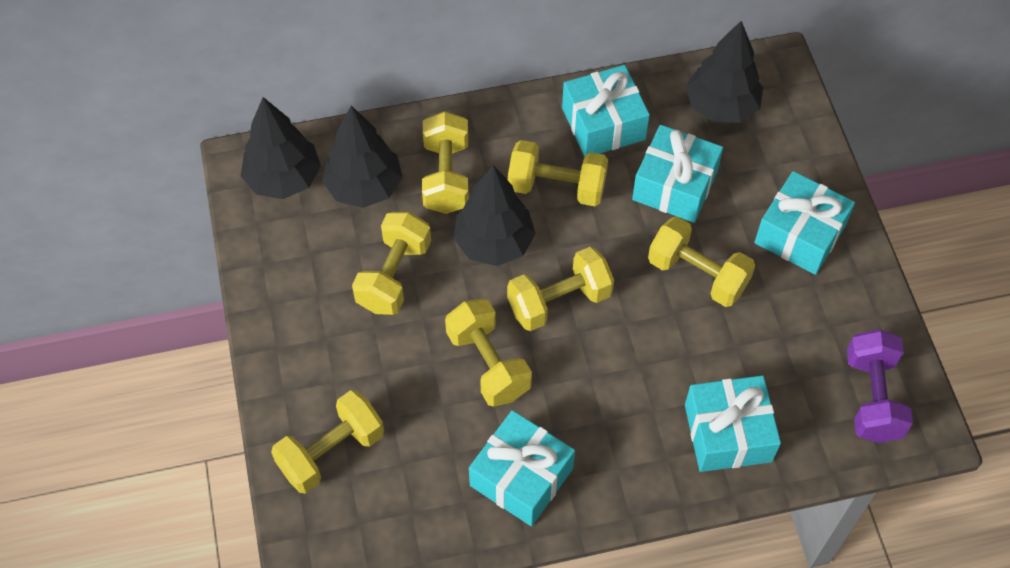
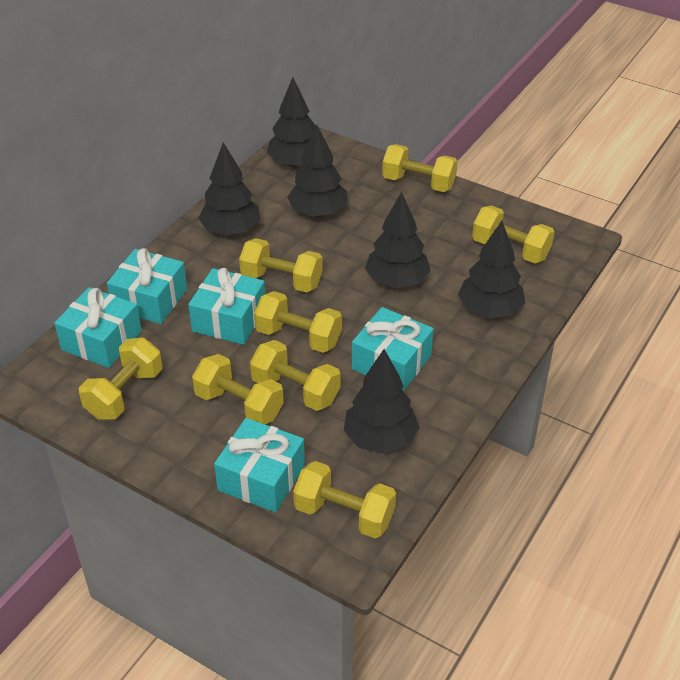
black tree: 4 -> 6
purple dumbbell: 1 -> 0
yellow dumbbell: 7 -> 8

